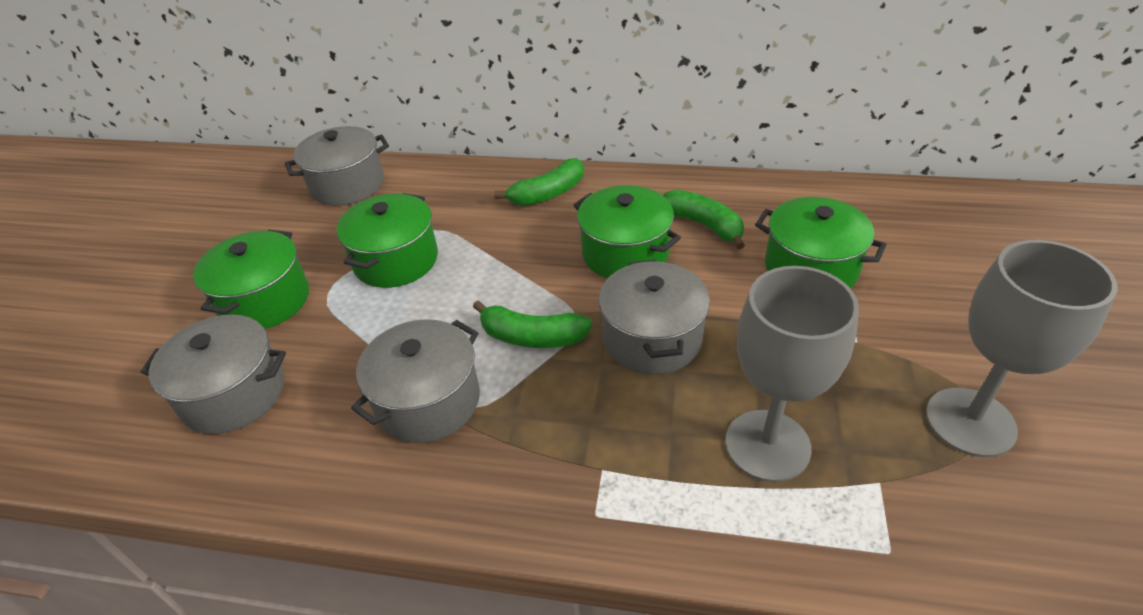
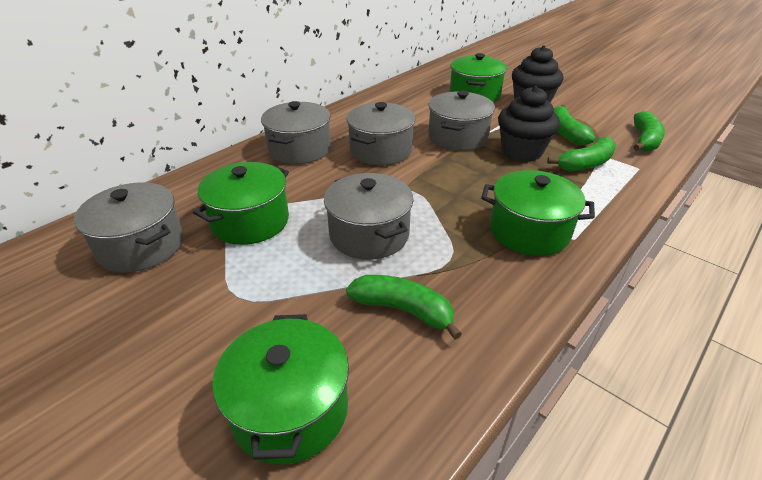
black cupcake: 0 -> 2
green banana: 3 -> 4
grey goblet: 2 -> 0
grey pot: 4 -> 5

